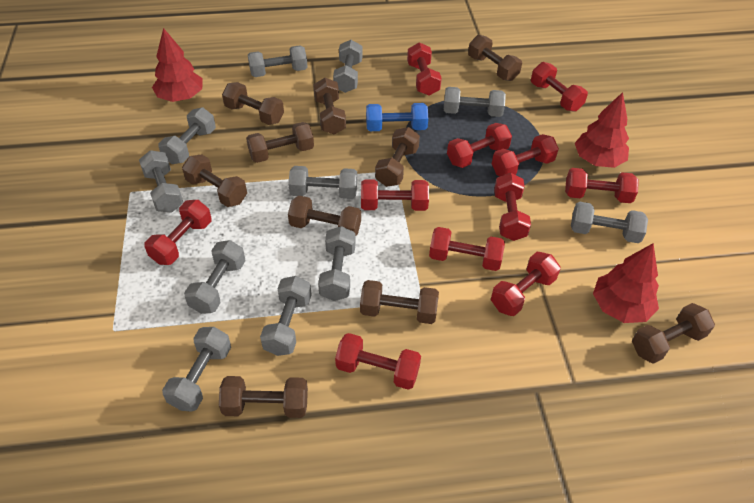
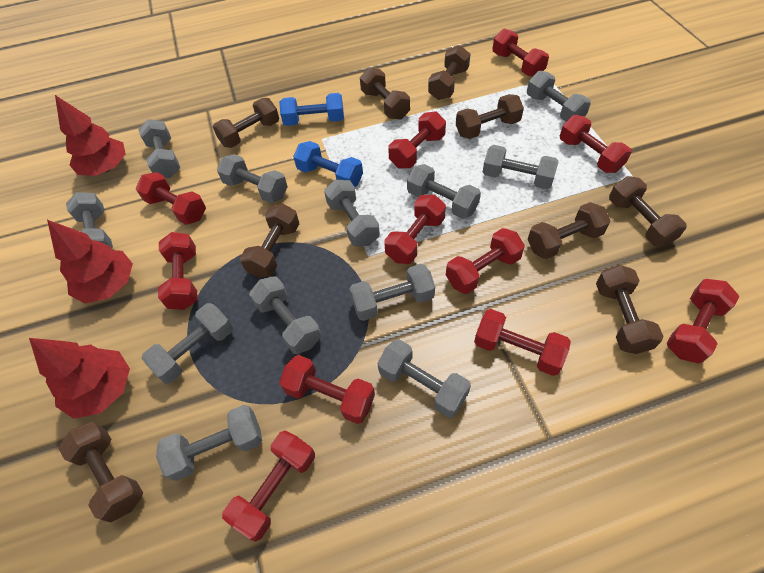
blue dumbbell: 1 -> 2
brown dumbbell: 10 -> 9
grey dumbbell: 11 -> 12

